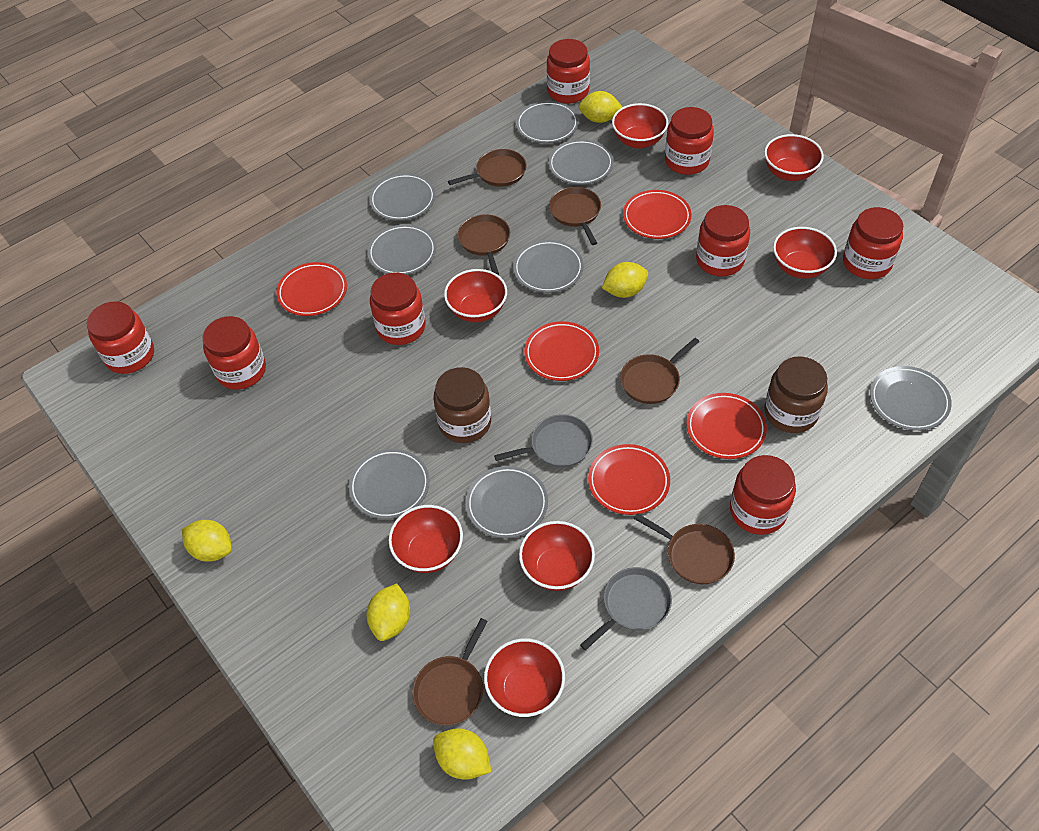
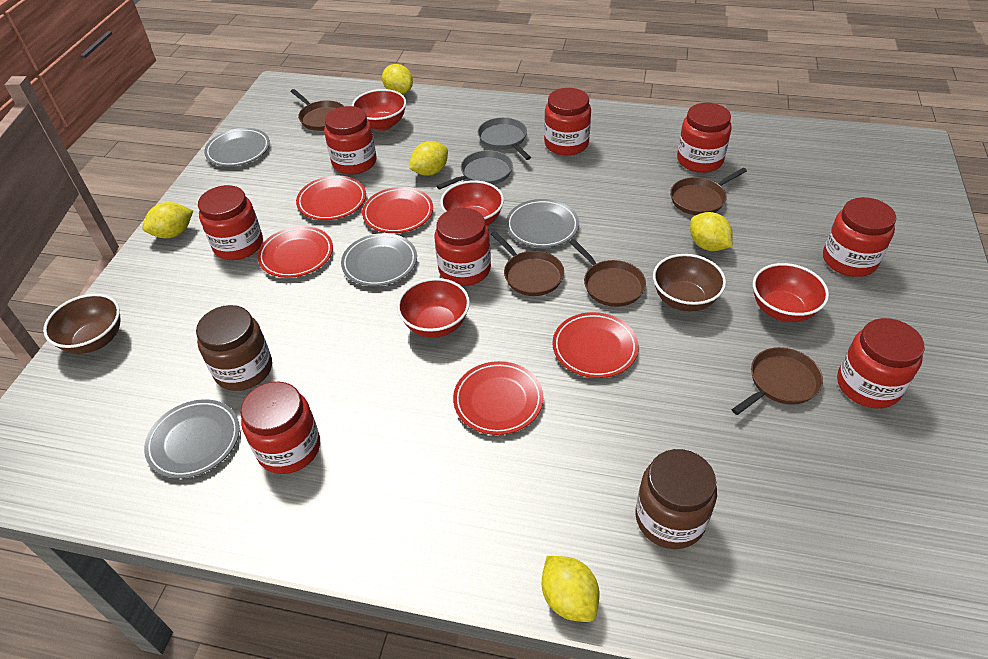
brown bowl: 0 -> 2
brown pan: 6 -> 5
grey plate: 8 -> 4
red bowl: 7 -> 4

